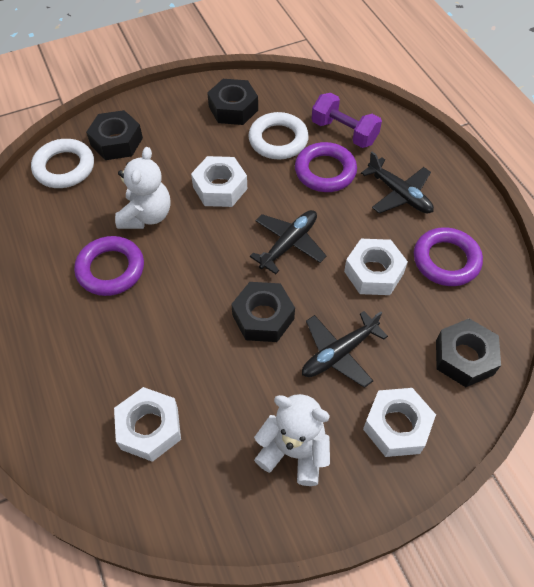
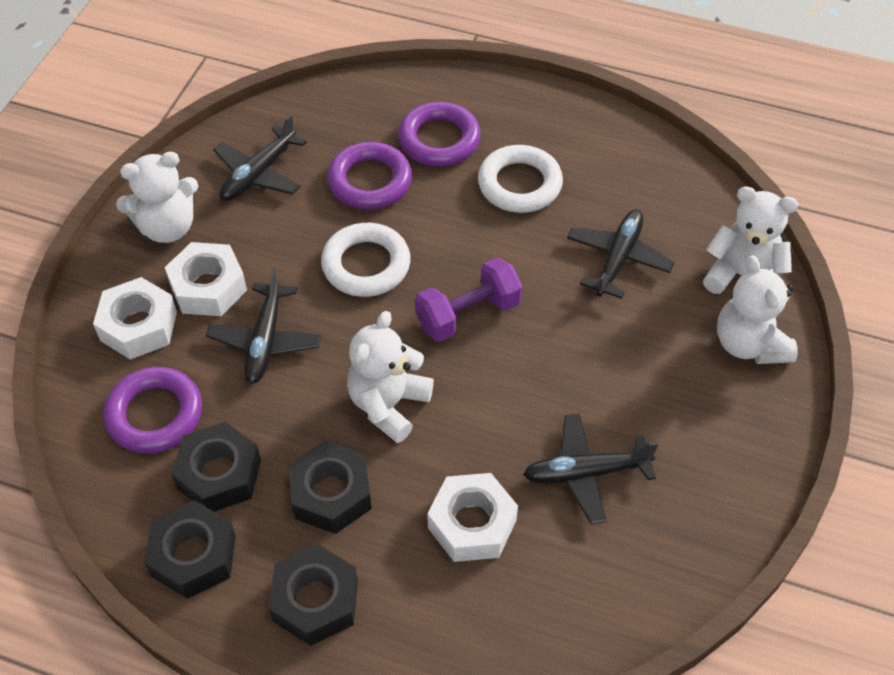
black plane: 3 -> 4
white nut: 4 -> 3
white teddy bear: 2 -> 4

